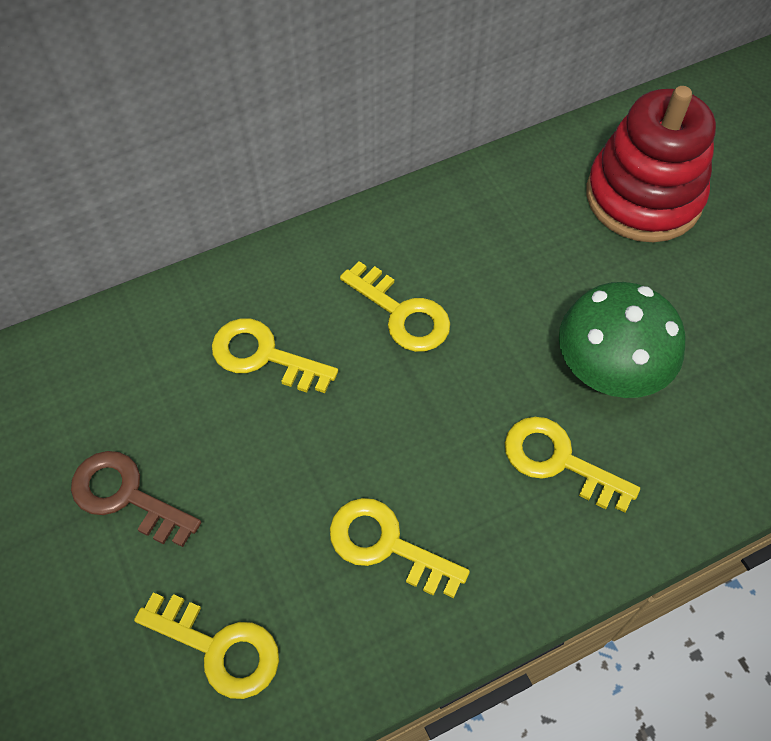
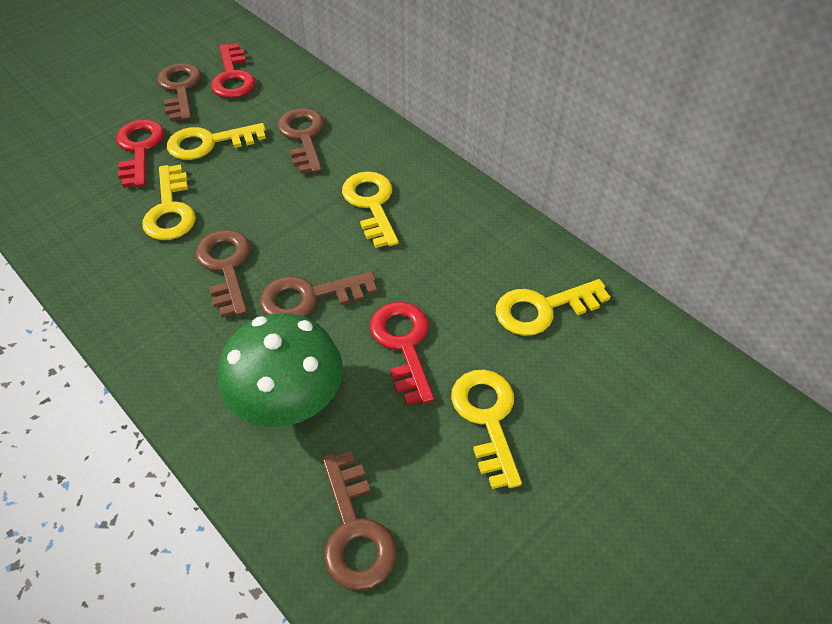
brown key: 1 -> 5
red key: 0 -> 3
red stacking toy: 1 -> 0

